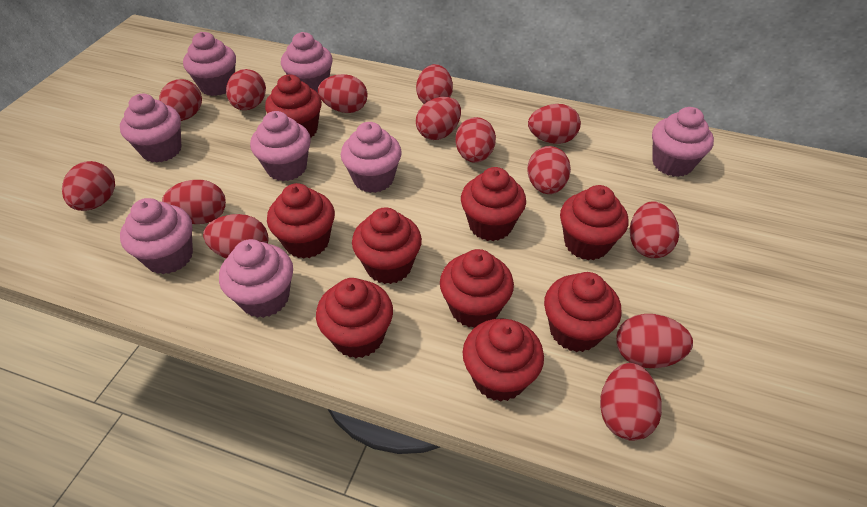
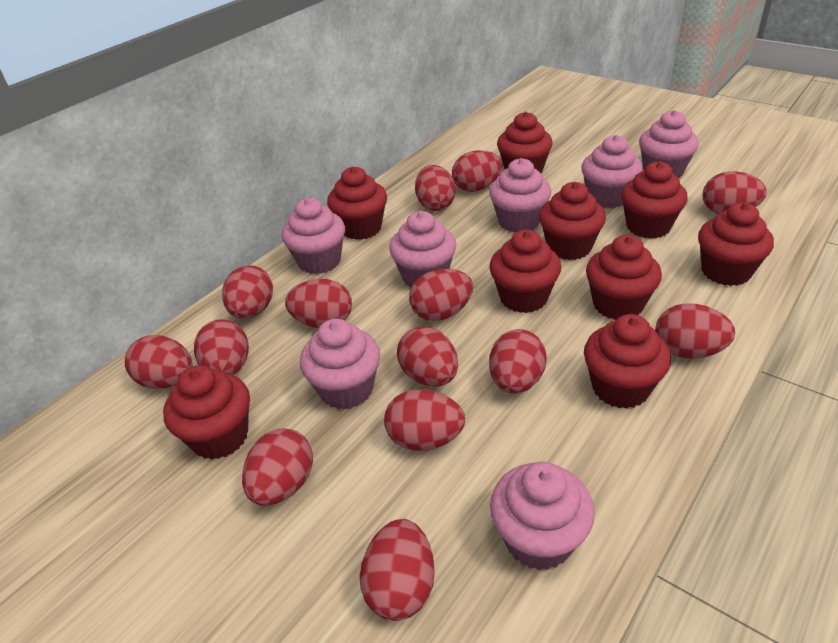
pink cupcake: 8 -> 7

